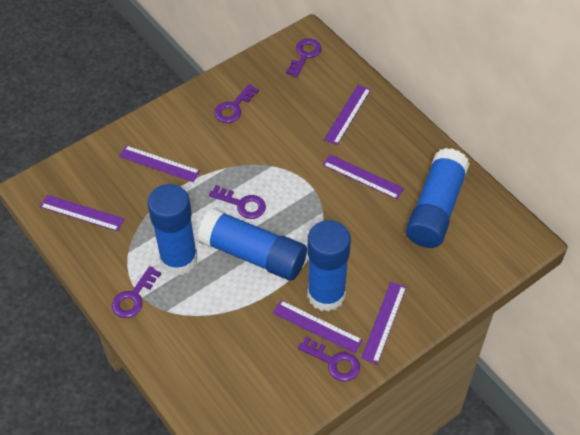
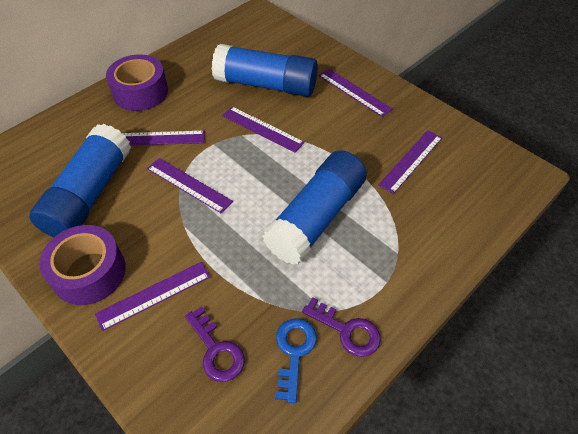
blue glue stick: 4 -> 3
blue key: 0 -> 1
purple key: 5 -> 2
purple tape: 0 -> 2

